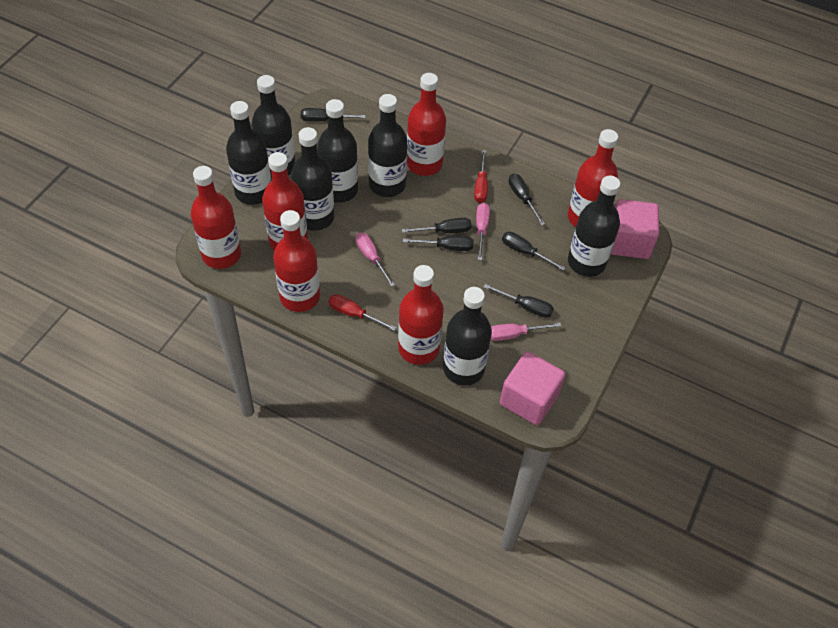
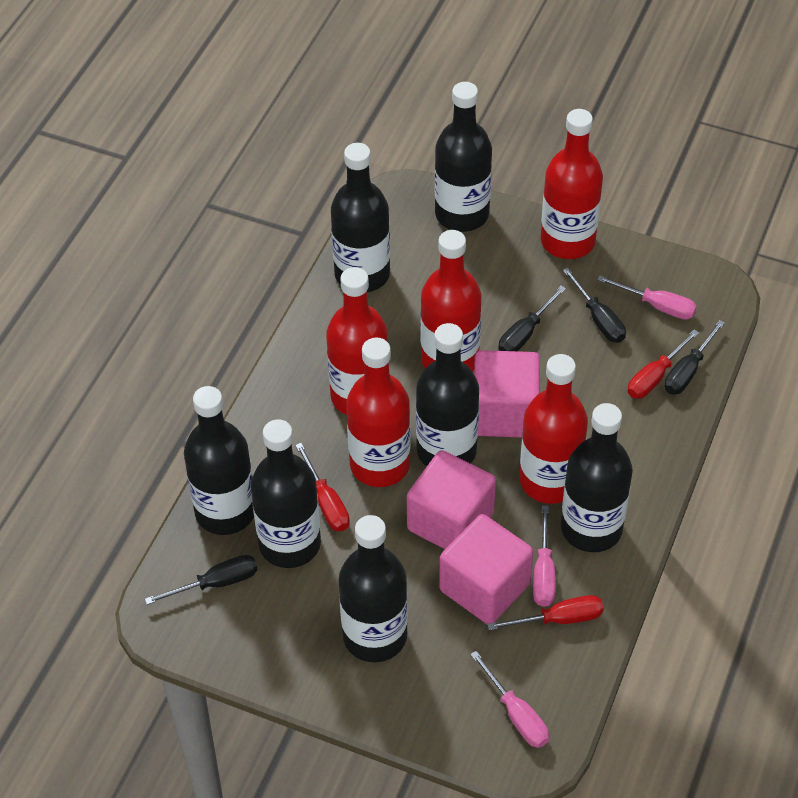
black screwdriver: 6 -> 4
pink cube: 2 -> 3
red bottle: 6 -> 5
red screwdriver: 2 -> 3

